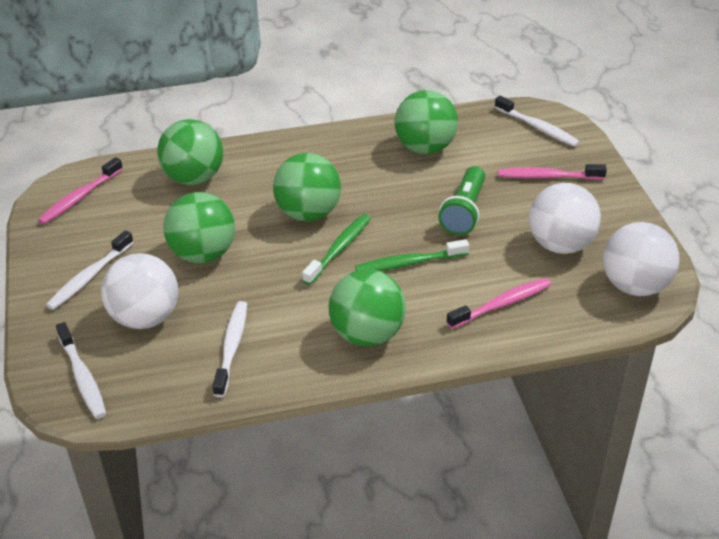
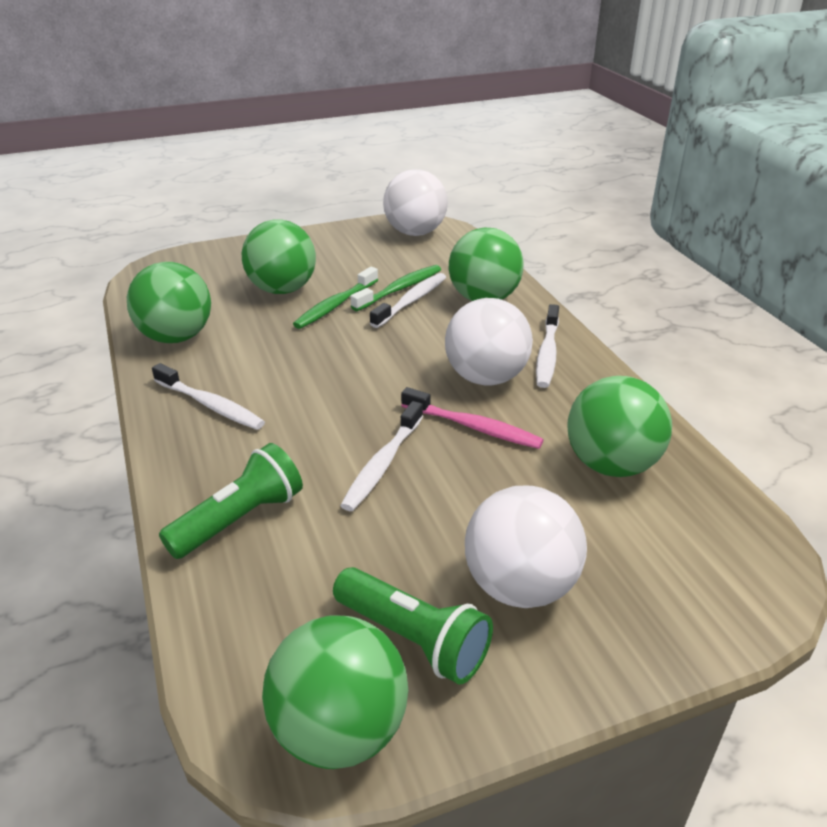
green flashlight: 1 -> 2
pink toothbrush: 3 -> 1

